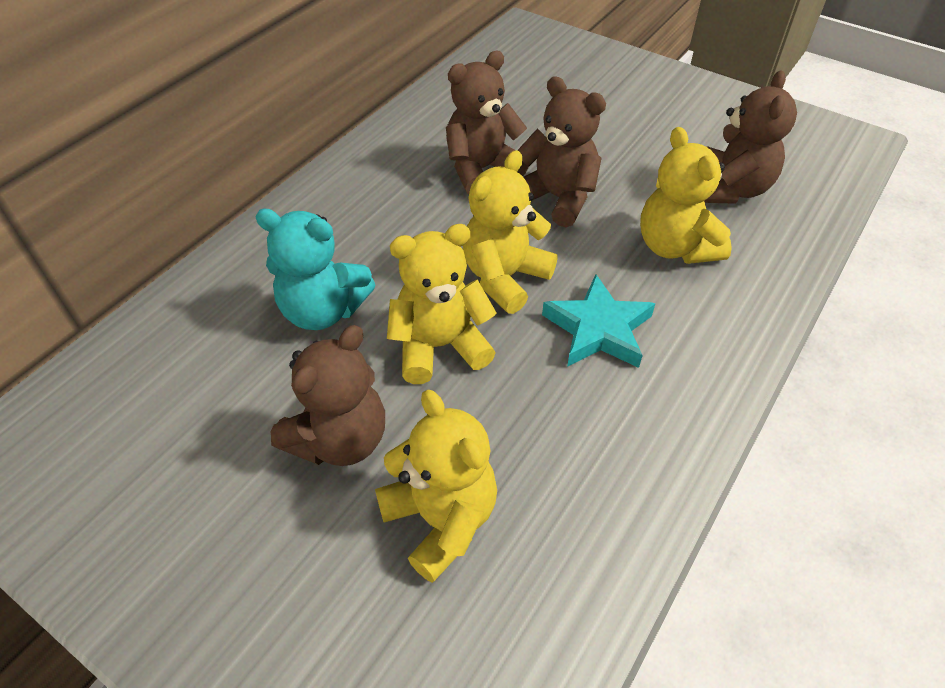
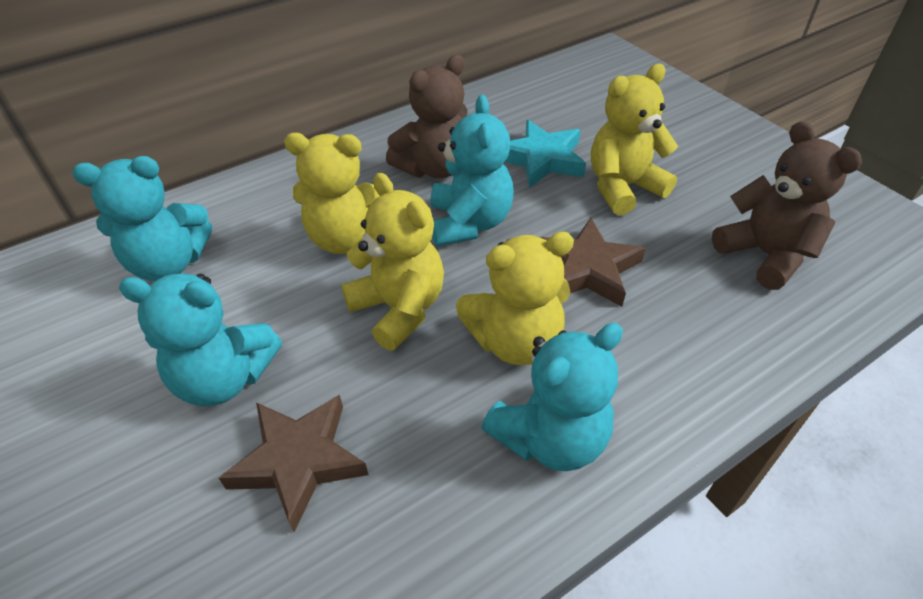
brown star: 0 -> 2
brown teddy bear: 4 -> 2
turquoise teddy bear: 1 -> 4

